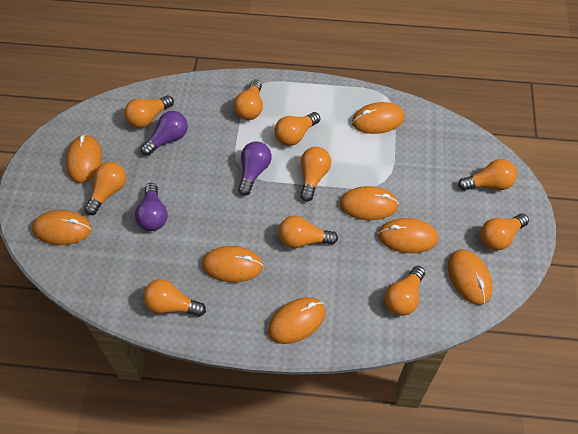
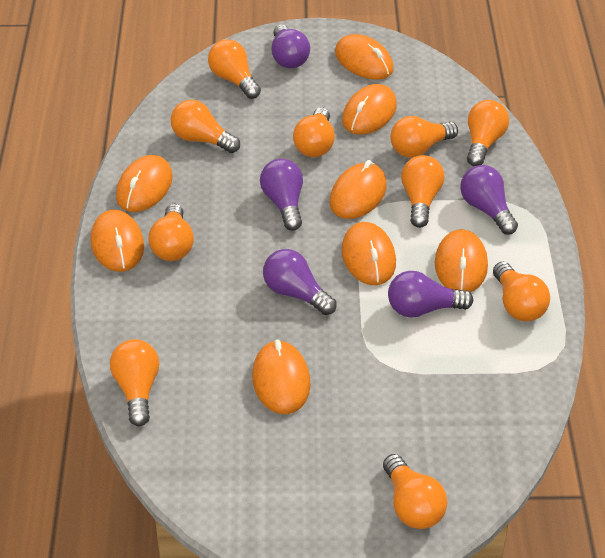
purple light bulb: 3 -> 5

